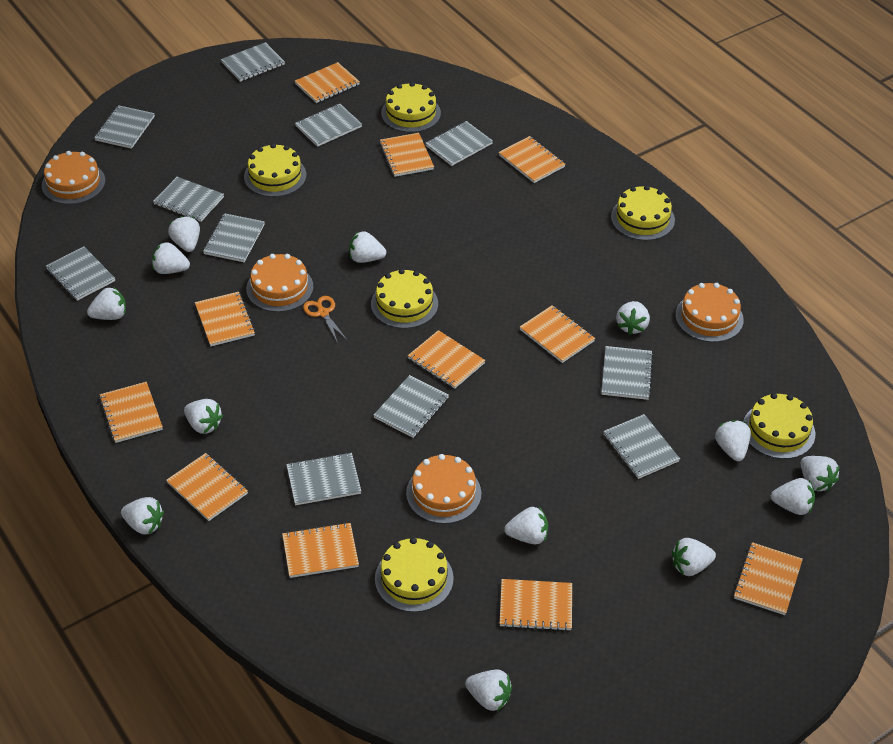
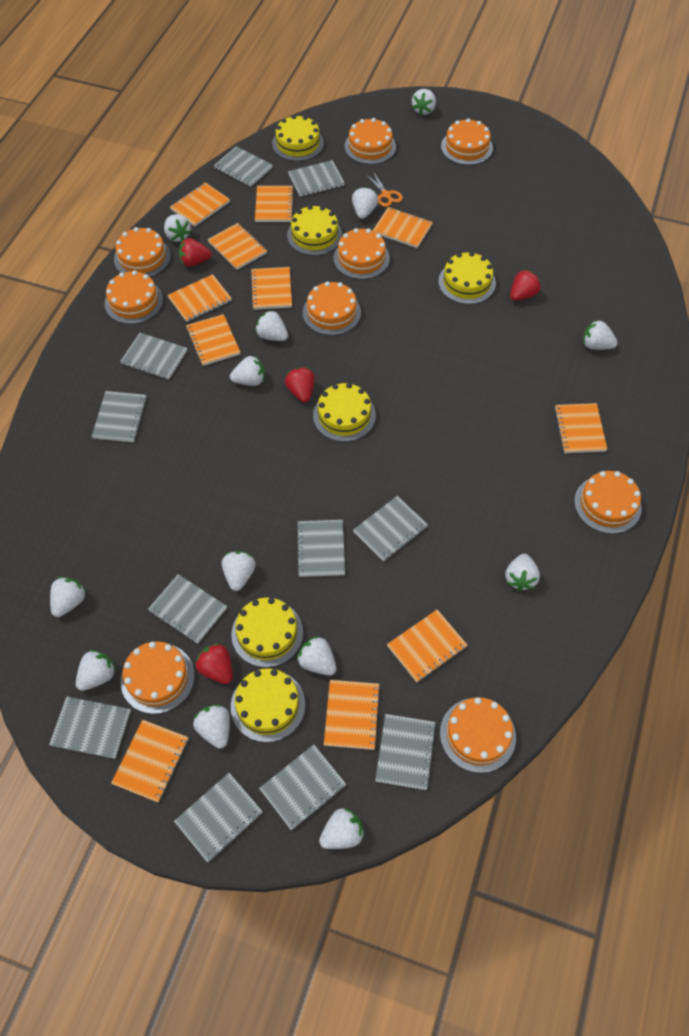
orange cake: 4 -> 9
red strawberry: 0 -> 4

